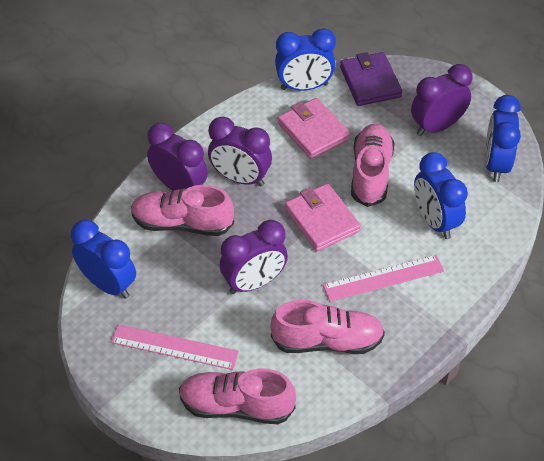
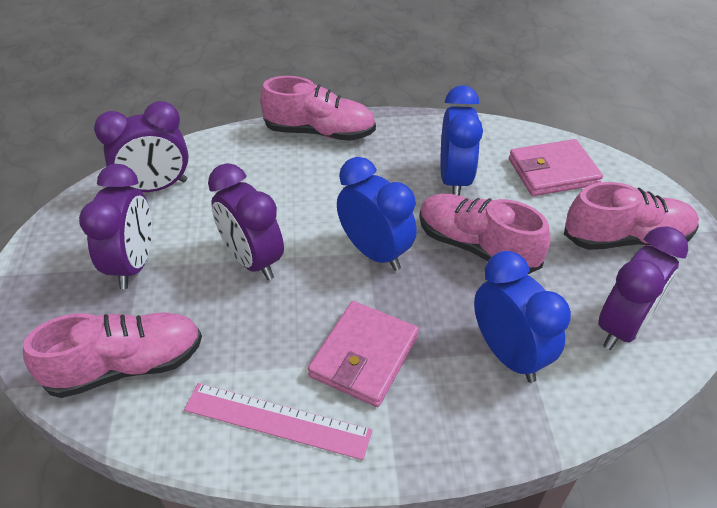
blue clock: 4 -> 3
pink ruler: 2 -> 1
purple wallet: 1 -> 0

